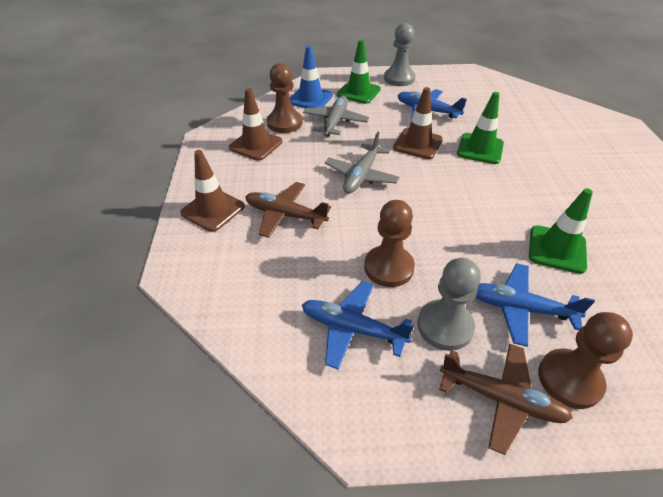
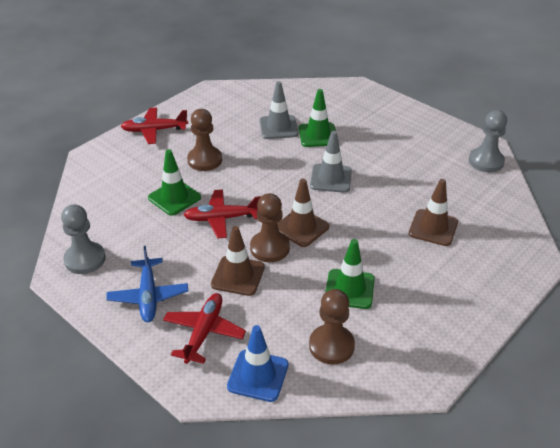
blue plane: 3 -> 1
brown plane: 2 -> 0
grey plane: 2 -> 0
grey traffic cone: 0 -> 2
red plane: 0 -> 3

